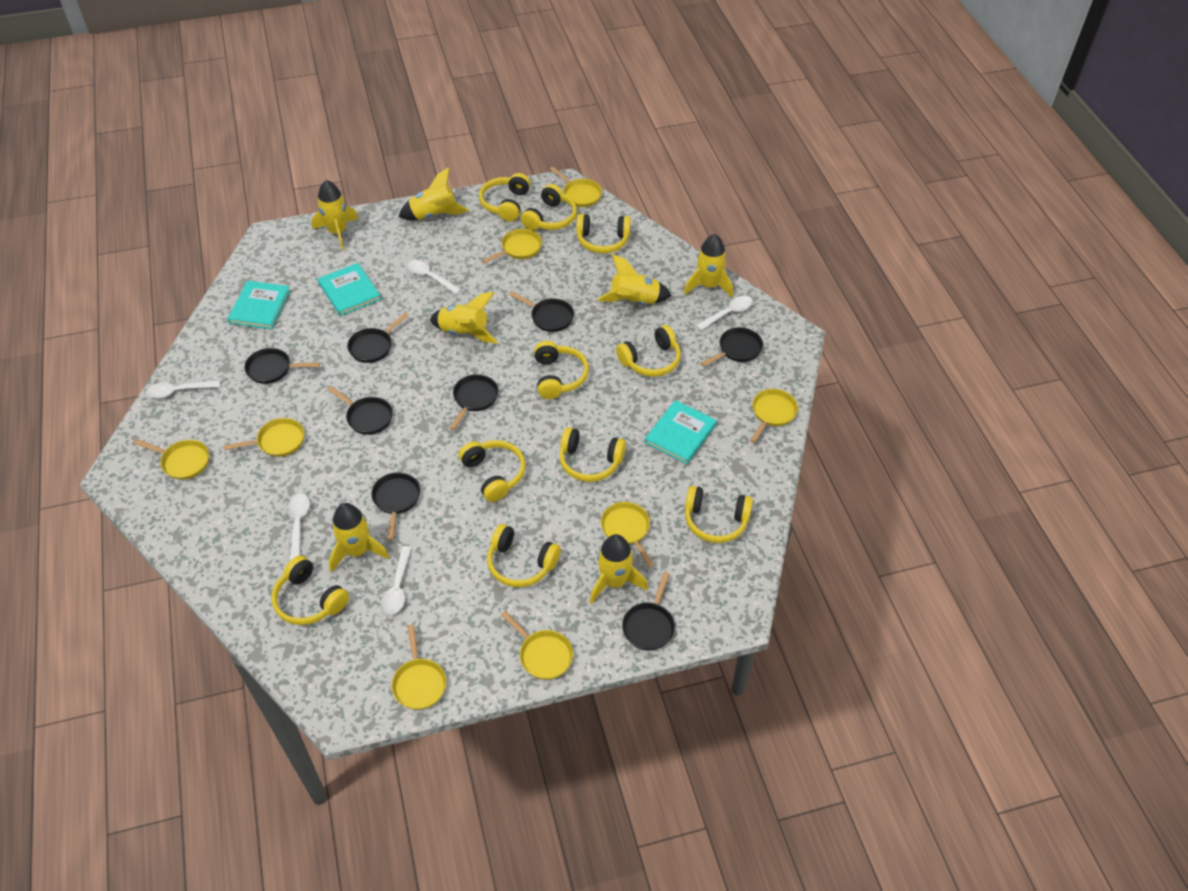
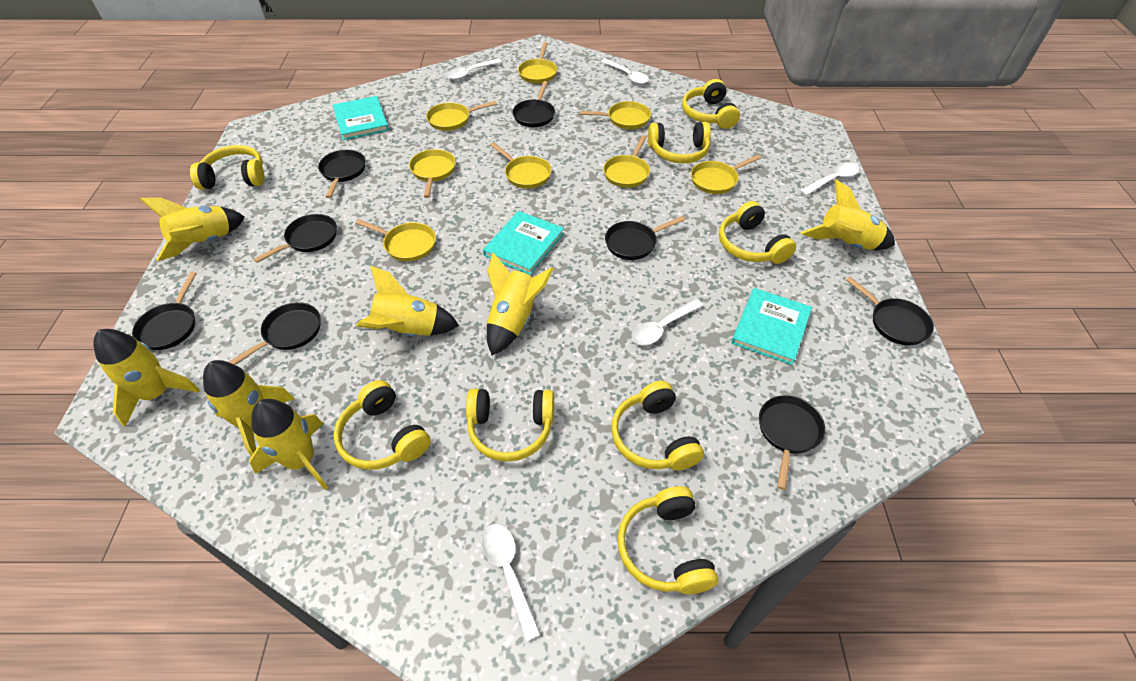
yellow headphones: 10 -> 8

